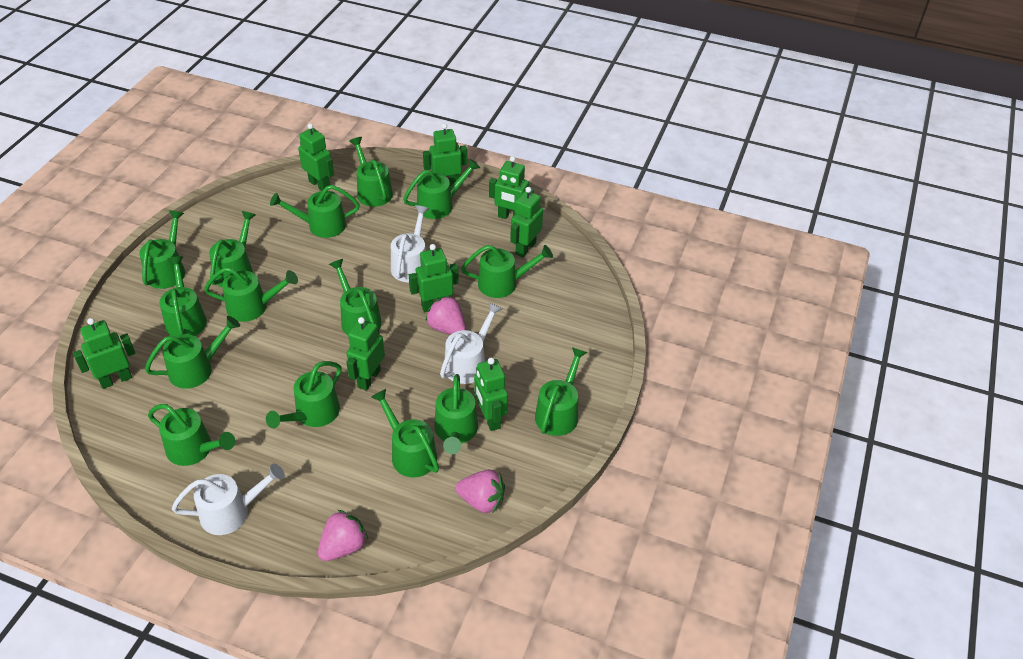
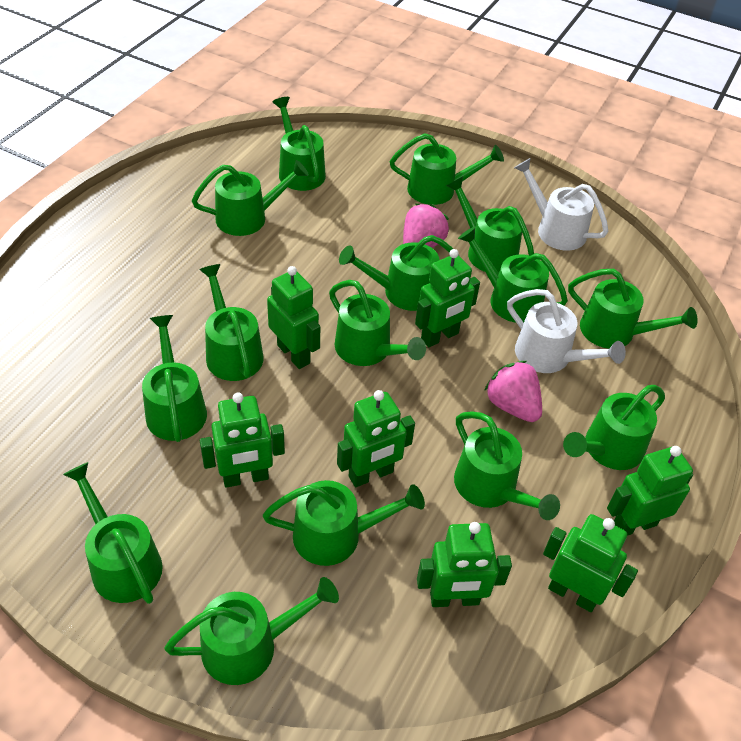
green robot: 8 -> 7
pink strawberry: 3 -> 2
white watering can: 3 -> 2

